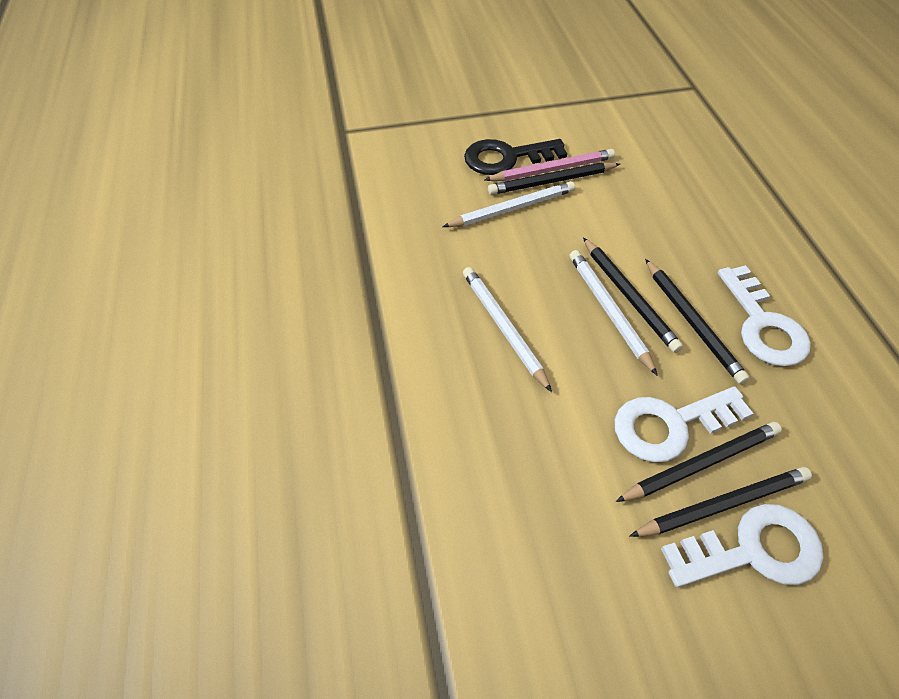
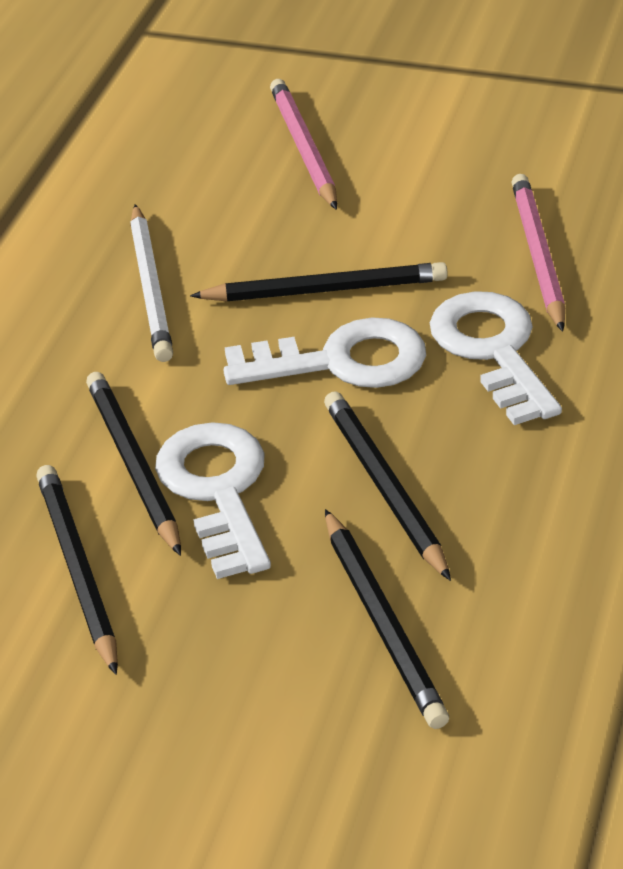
black key: 1 -> 0
pink pencil: 1 -> 2
white pencil: 3 -> 1

